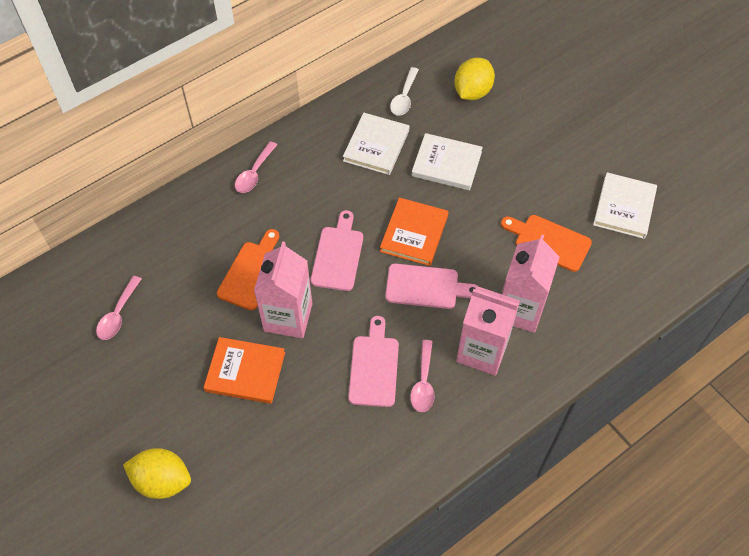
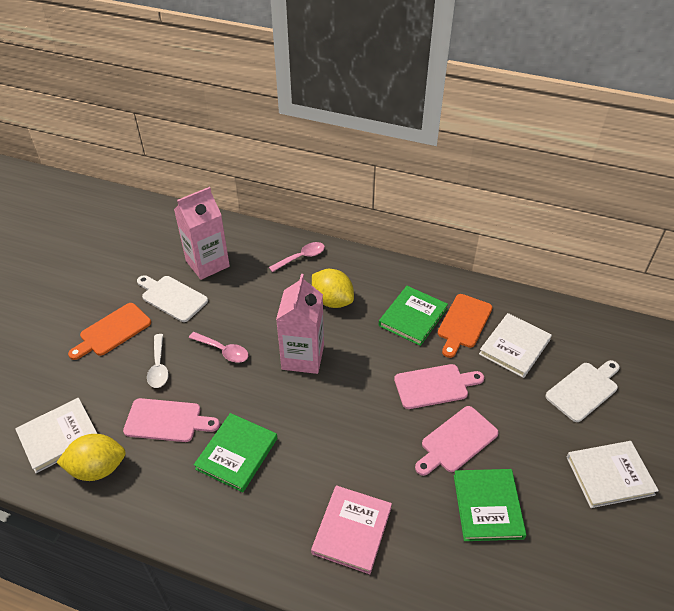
green book: 0 -> 3
orange book: 2 -> 0
pink book: 0 -> 1
pink carton: 3 -> 2
pink spoon: 3 -> 2
white cutting board: 0 -> 2

